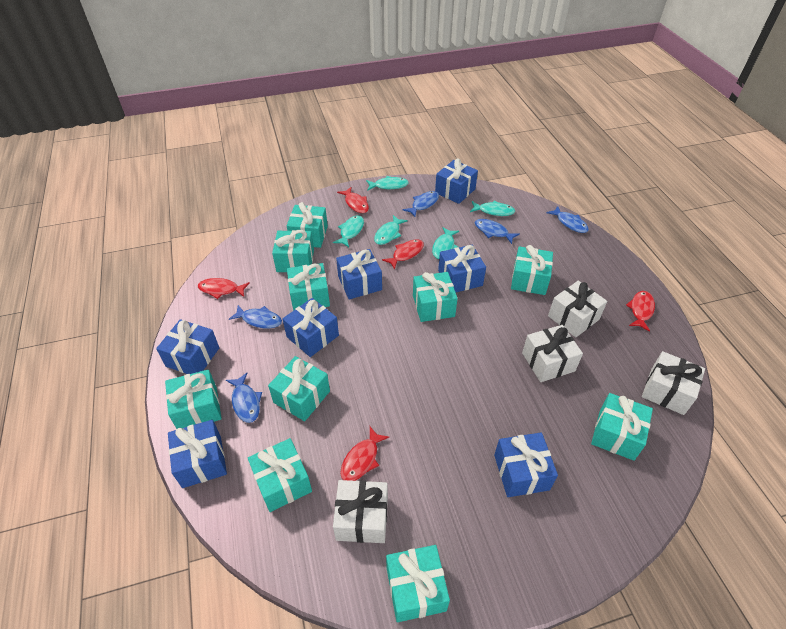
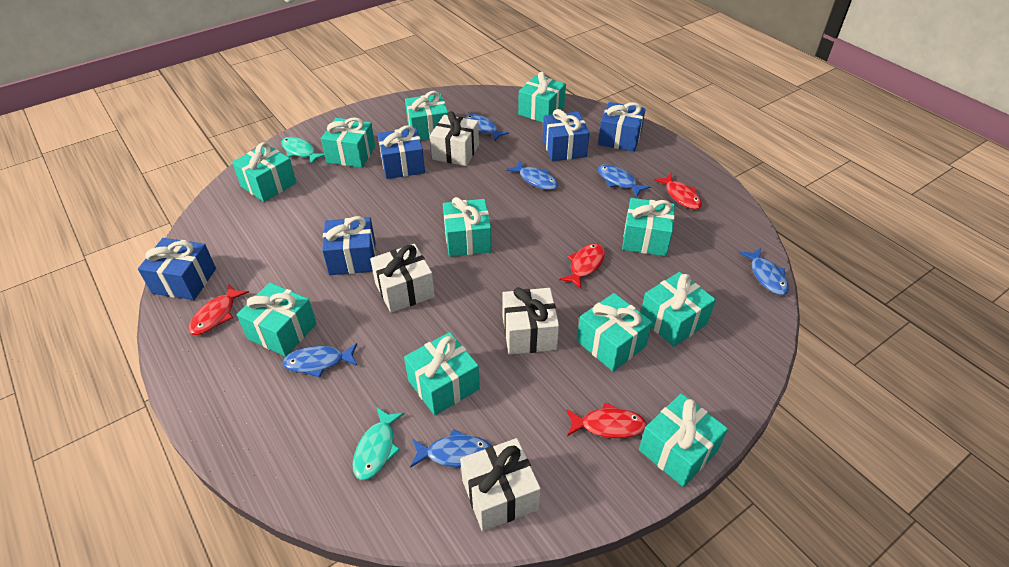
blue fish: 5 -> 6
blue gift: 7 -> 5
red fish: 5 -> 4
turquoise fish: 5 -> 2
turquoise gift: 10 -> 11

